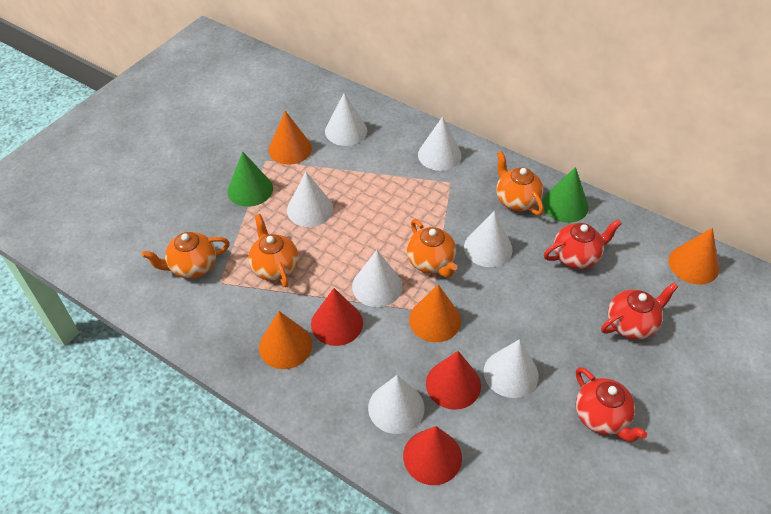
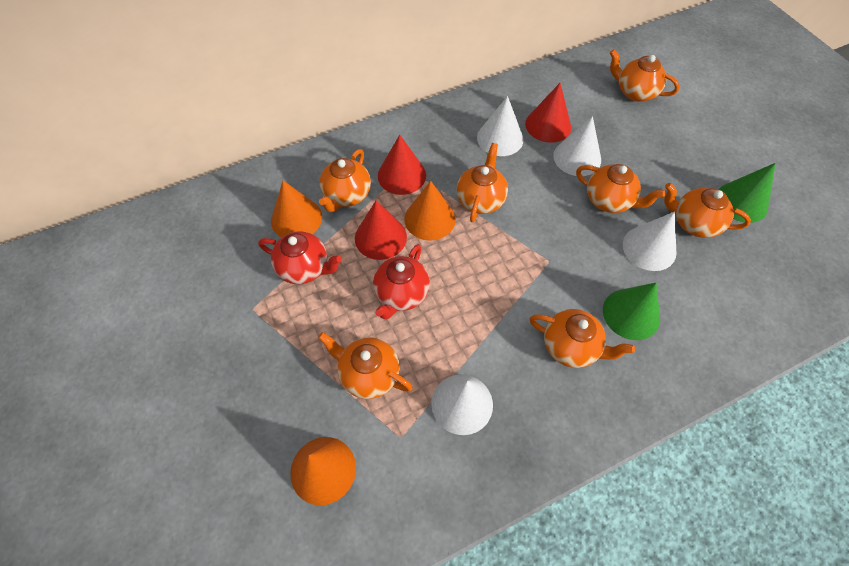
orange cone: 4 -> 3
orange teapot: 4 -> 7
red teapot: 3 -> 2
white cone: 7 -> 4

